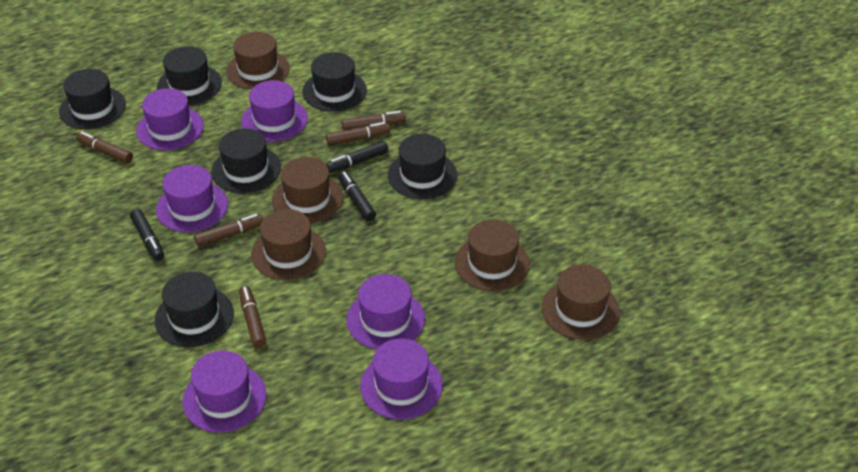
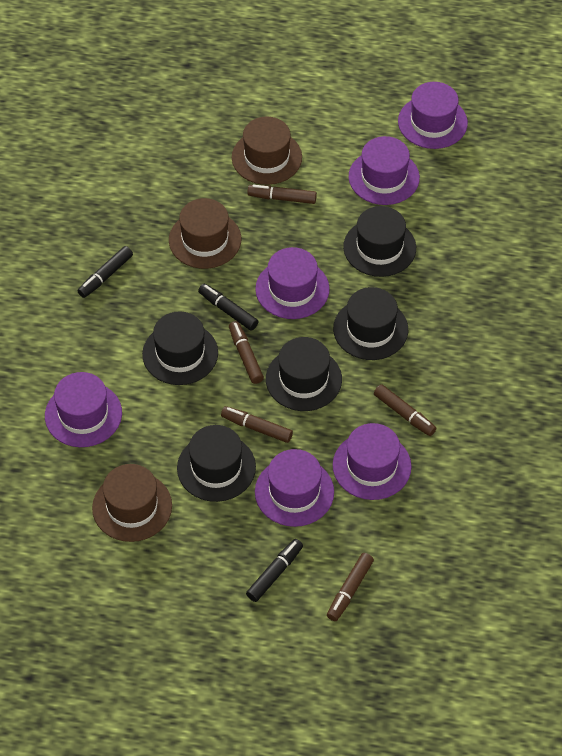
black hat: 6 -> 5
brown hat: 5 -> 3

